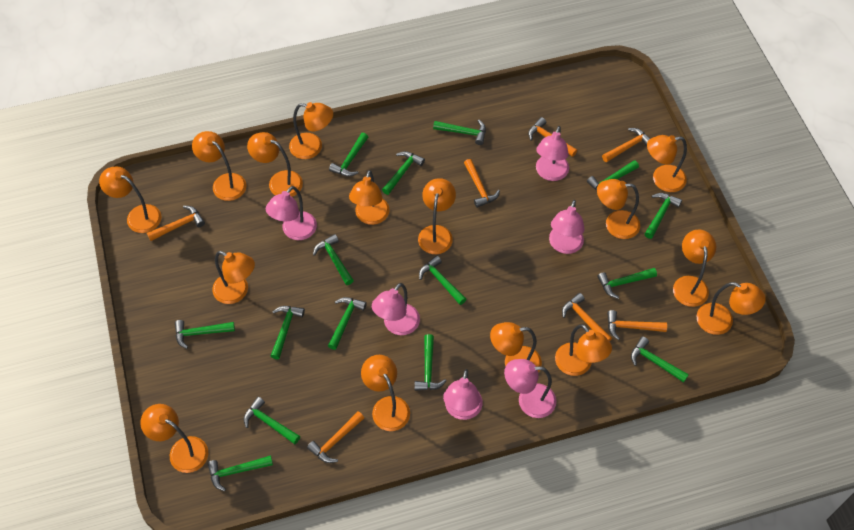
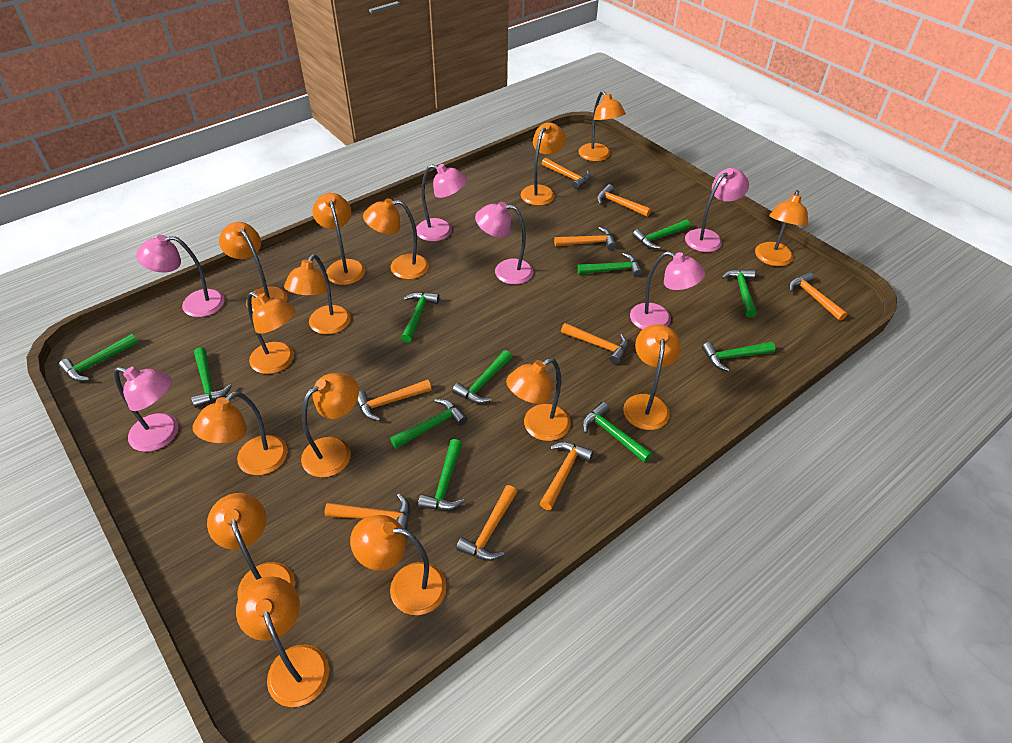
green hammer: 15 -> 11
orange hammer: 7 -> 9

